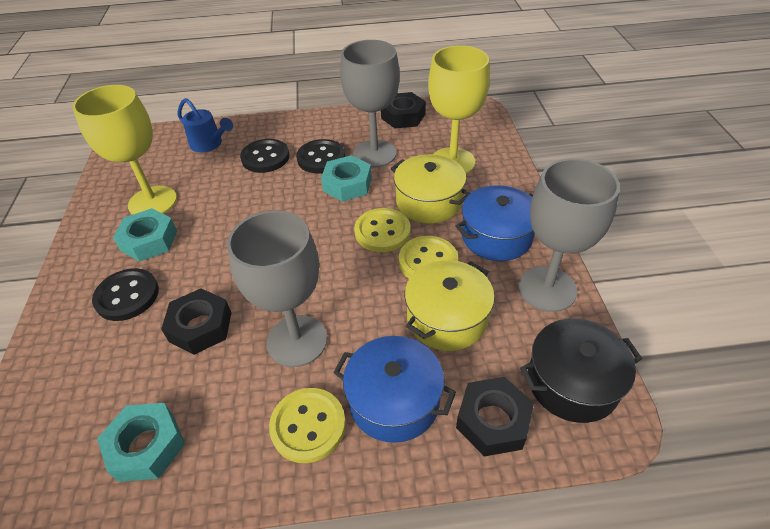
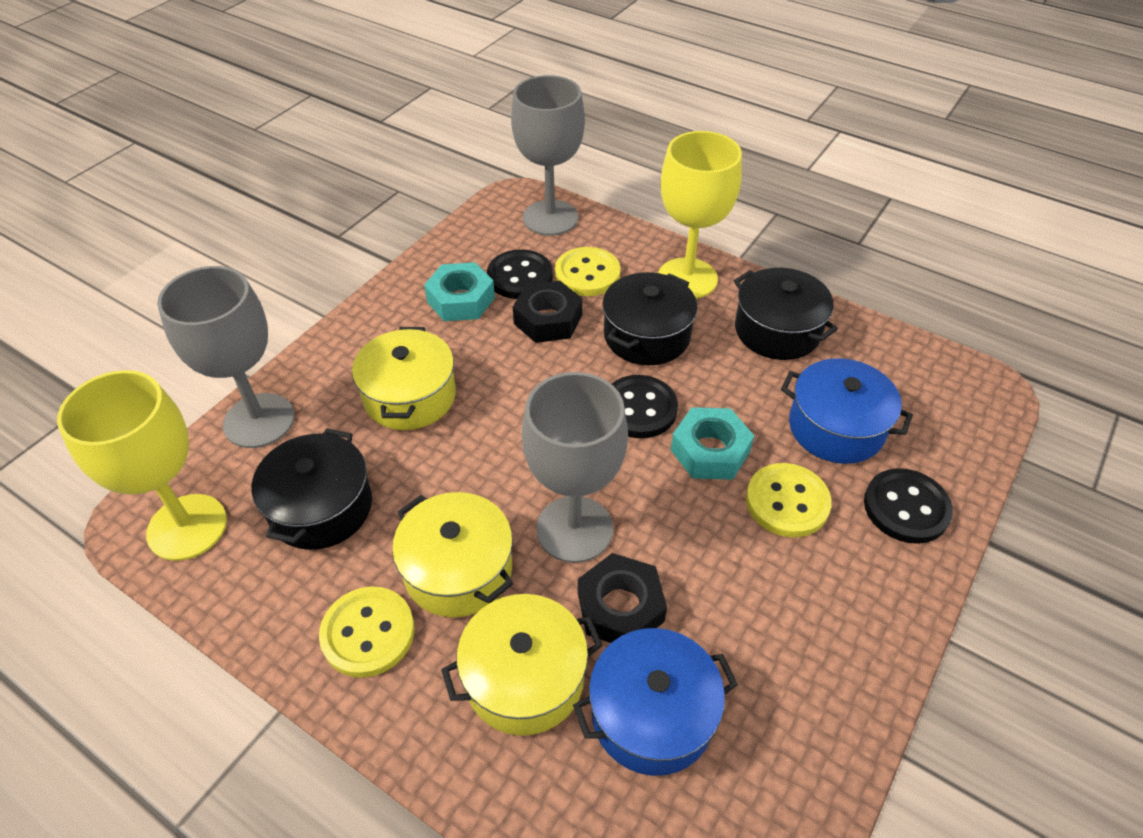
black nut: 3 -> 2
black pot: 1 -> 3
blue watering can: 1 -> 0
turquoise nut: 3 -> 2
yellow pot: 2 -> 3

